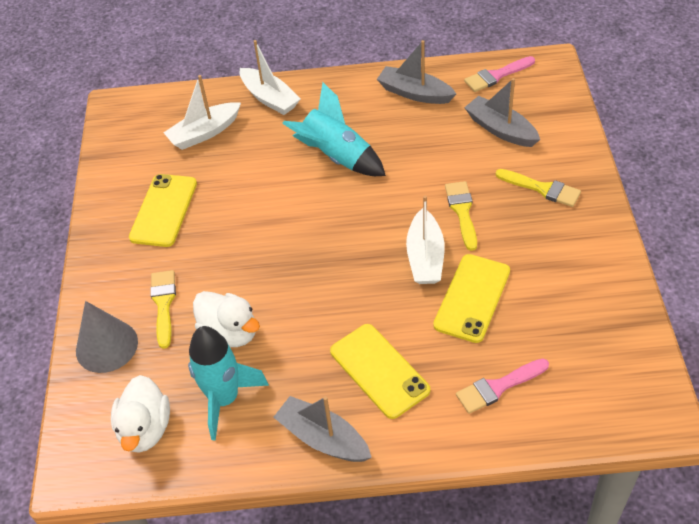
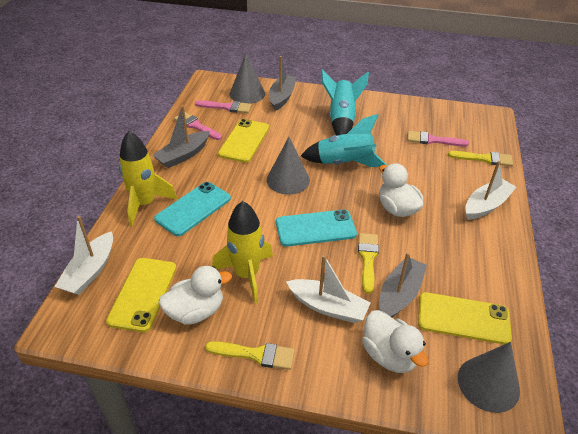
grey cone: 1 -> 3
pink brush: 2 -> 3
turquoise phone: 0 -> 2
white duck: 2 -> 3
yellow rocket: 0 -> 2

